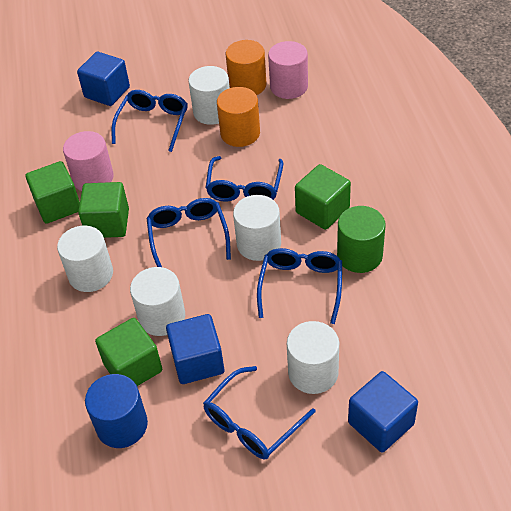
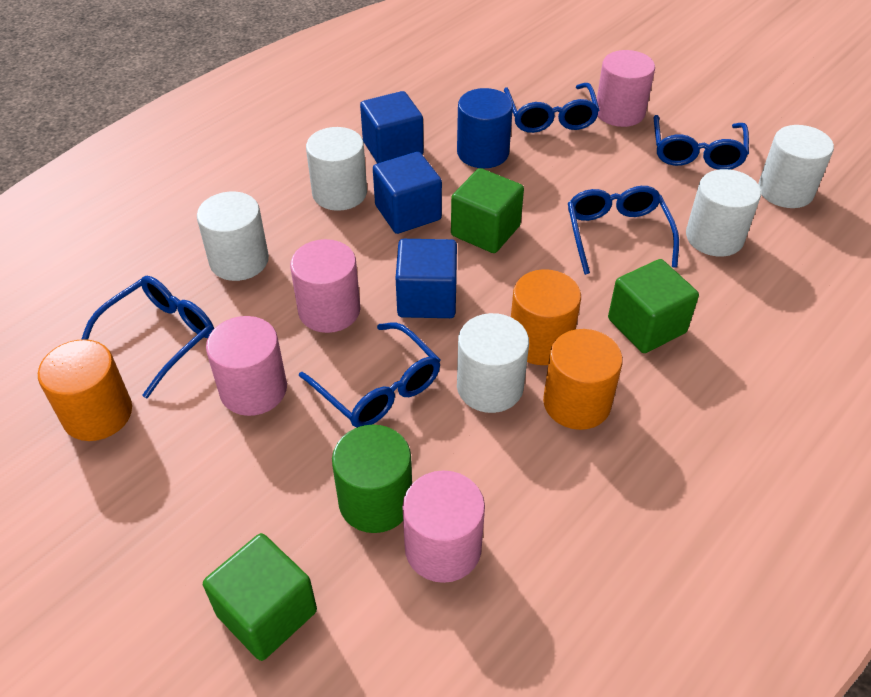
green cube: 4 -> 3
orange cylinder: 2 -> 3
pink cylinder: 2 -> 4

